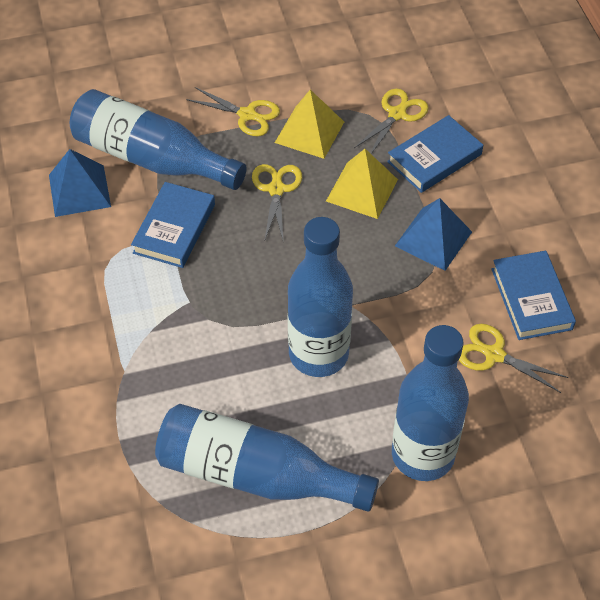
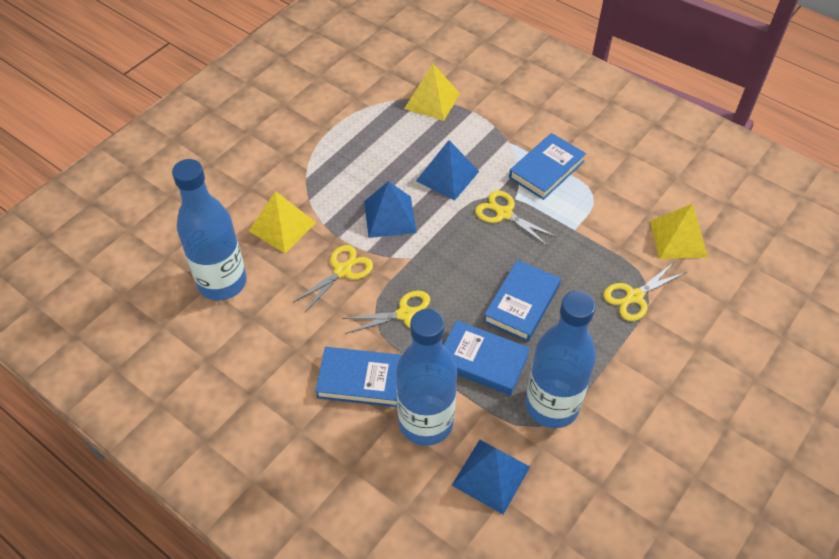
blue book: 3 -> 4
blue bottle: 4 -> 3
blue pyramid: 2 -> 3
yellow pyramid: 2 -> 3

